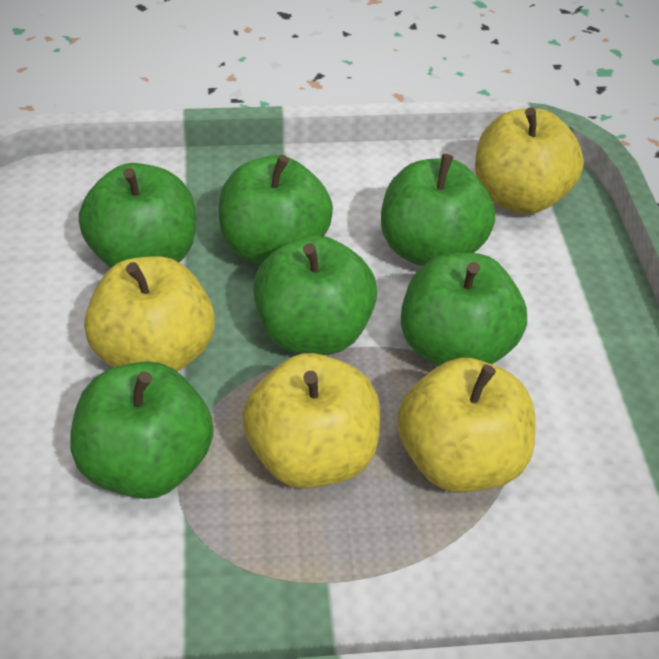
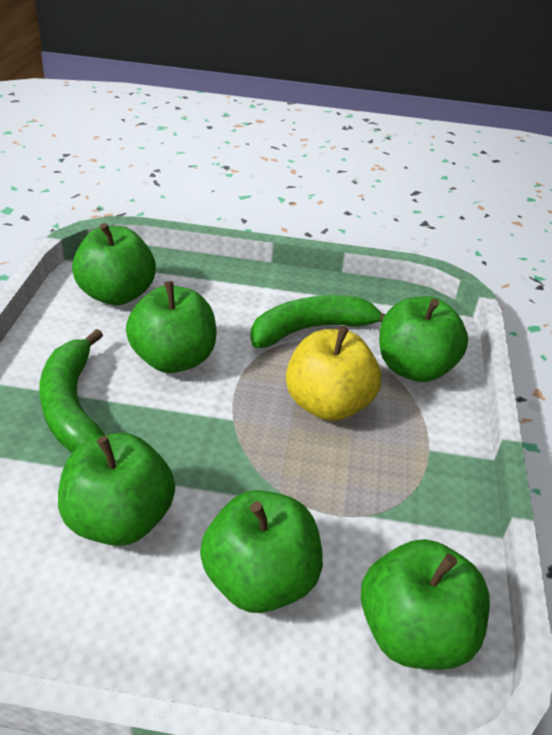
green banana: 0 -> 2
yellow apple: 4 -> 1

